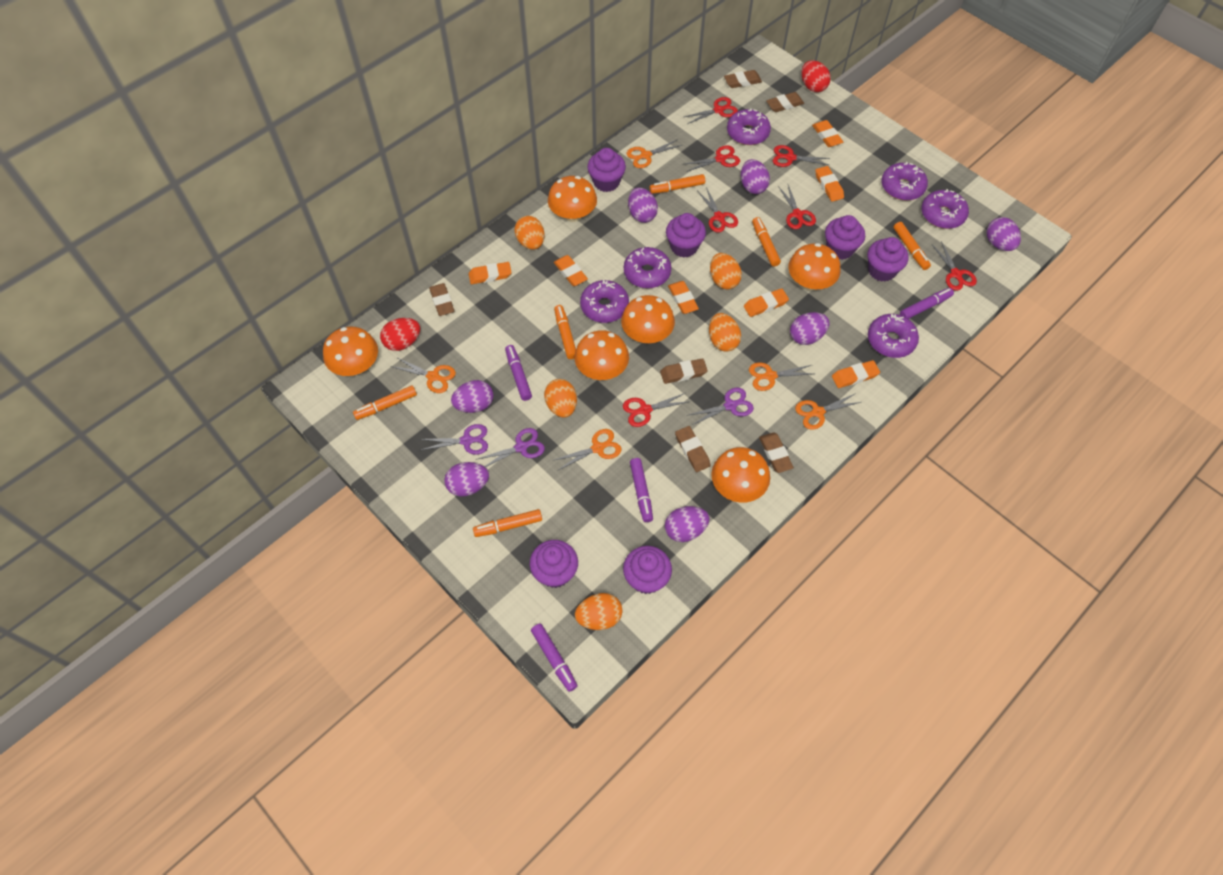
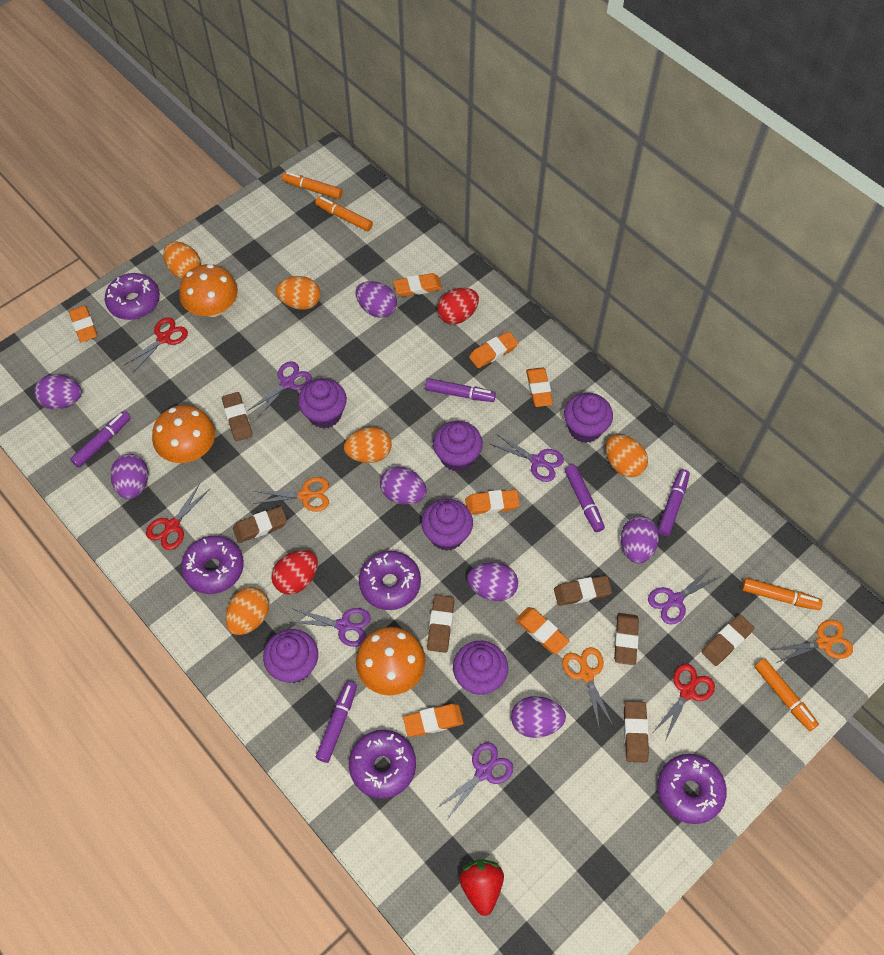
brown eraser: 6 -> 7
orange marker: 6 -> 4
orange mushroom: 6 -> 3
orange scissors: 5 -> 3
purple donut: 6 -> 5
purple marker: 4 -> 5
purple scissors: 3 -> 5
red scissors: 7 -> 3
red strawberry: 0 -> 1

